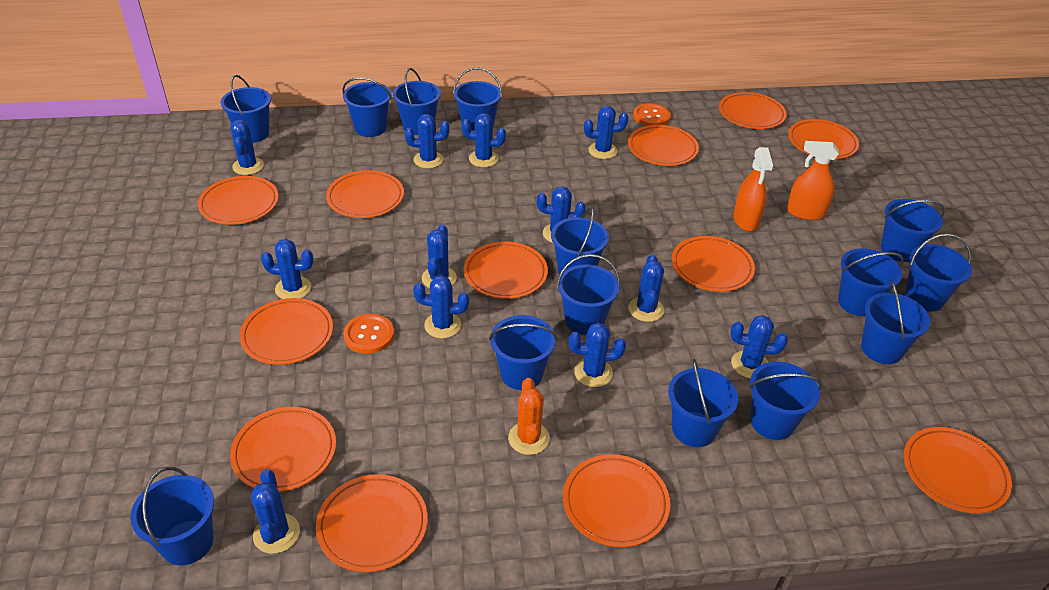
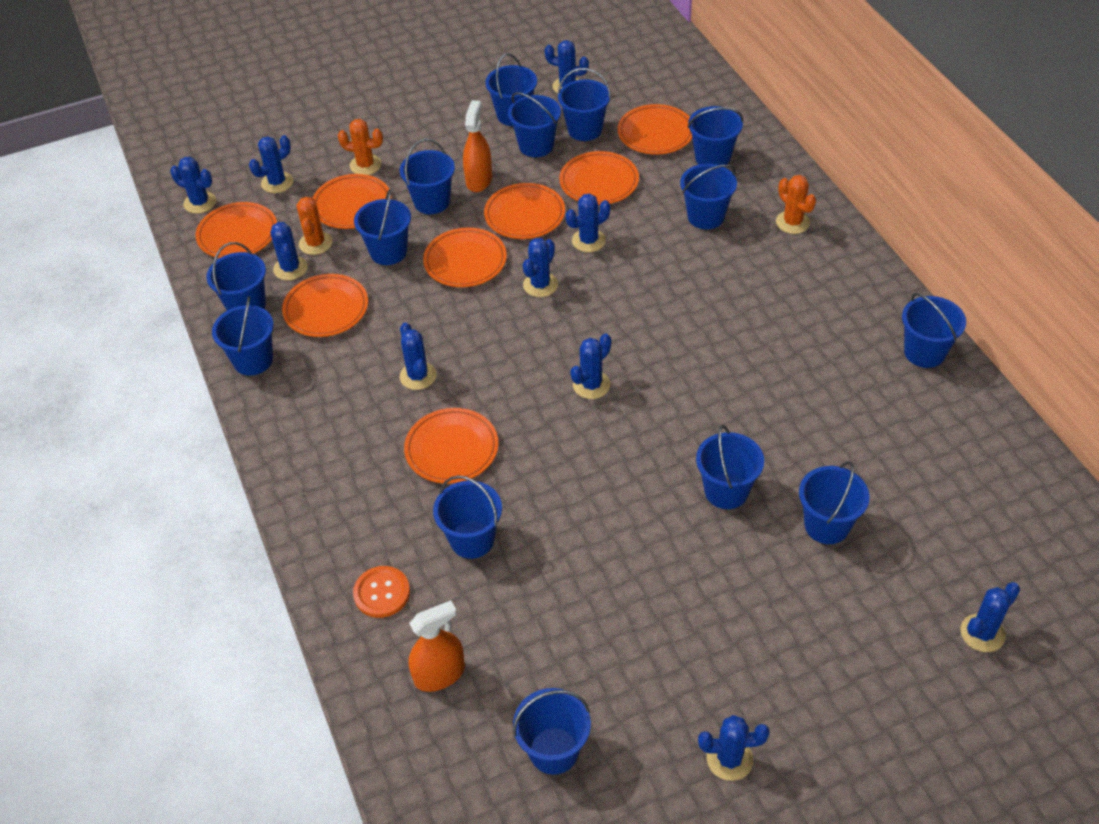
blue cactus: 12 -> 10
orange button: 2 -> 1
orange cactus: 1 -> 3
orange plate: 12 -> 8

